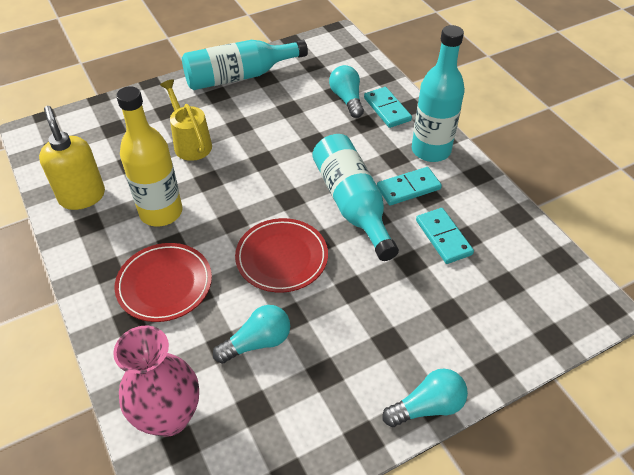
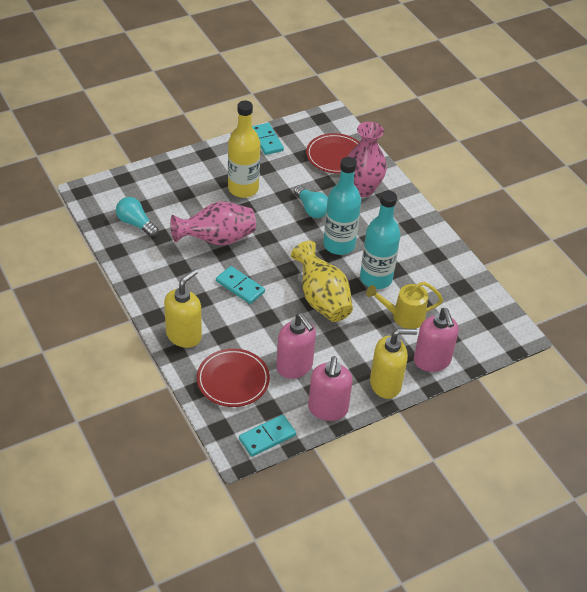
pink soap dispenser: 0 -> 3
pink vase: 1 -> 2
turquoise bottle: 3 -> 2
turquoise light bulb: 3 -> 2
yellow soap dispenser: 1 -> 2
yellow vase: 0 -> 1

